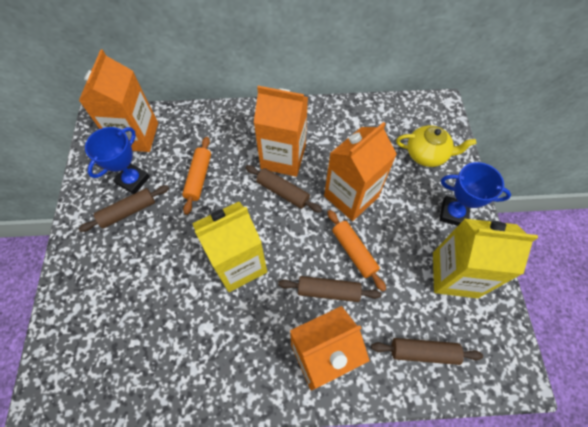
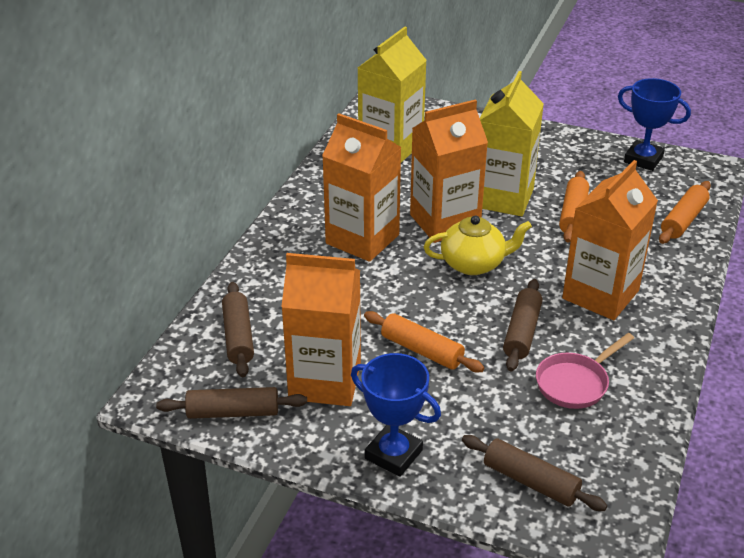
orange rolling pin: 2 -> 3
pink pan: 0 -> 1

